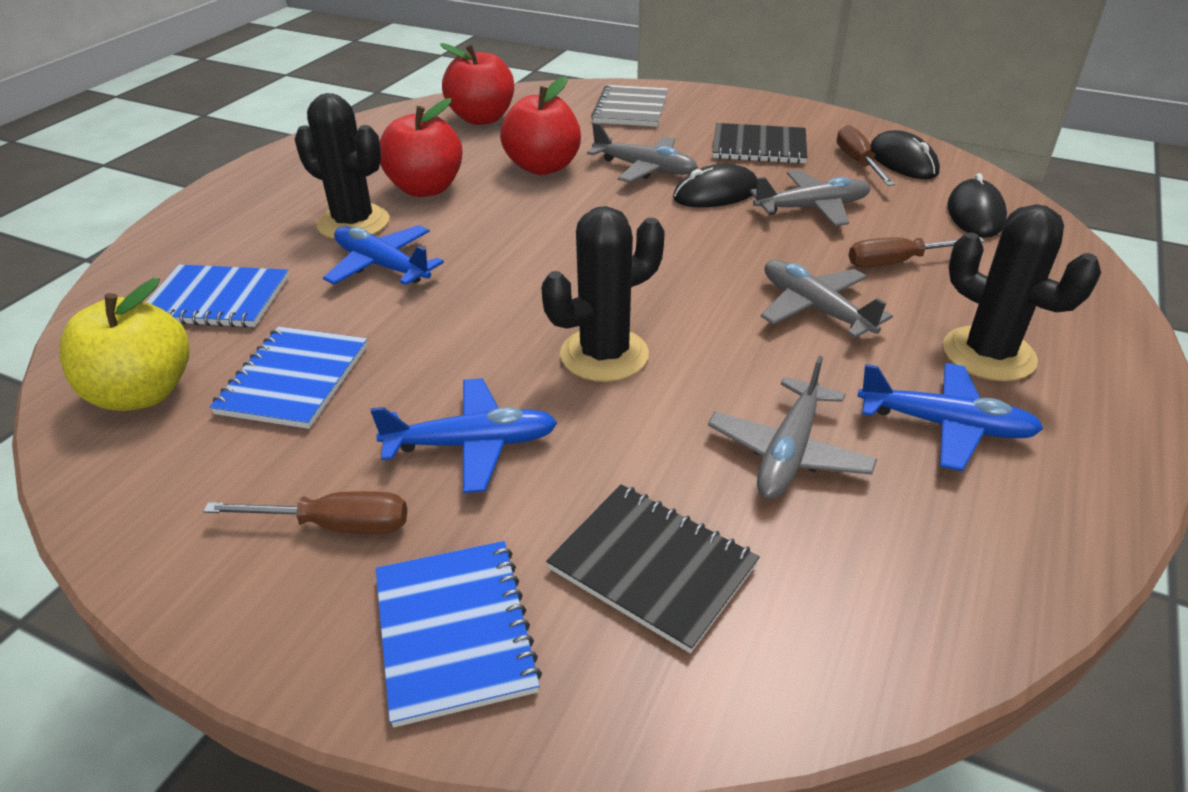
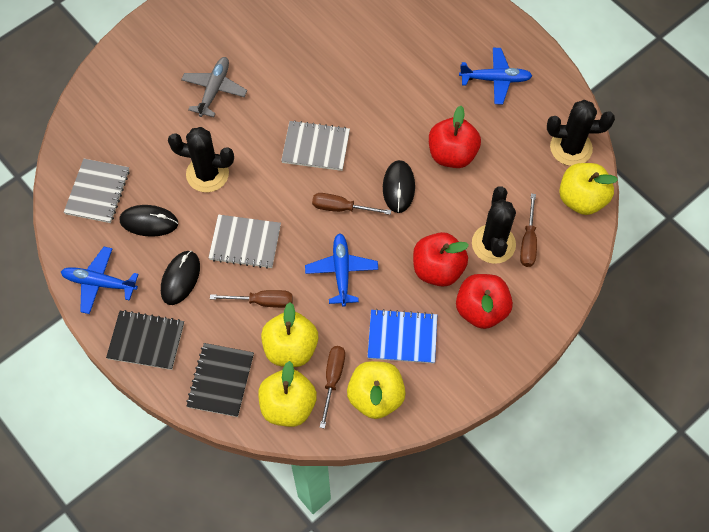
blue notebook: 3 -> 1
brown screwdriver: 3 -> 4
grey notebook: 1 -> 3
grey plane: 4 -> 1
yellow apple: 1 -> 4

